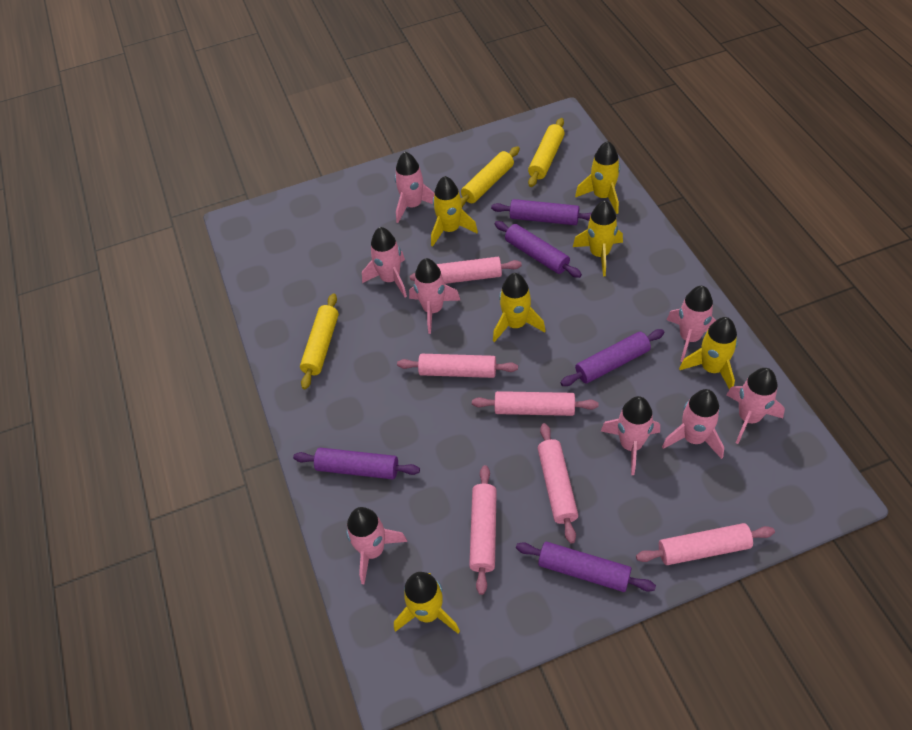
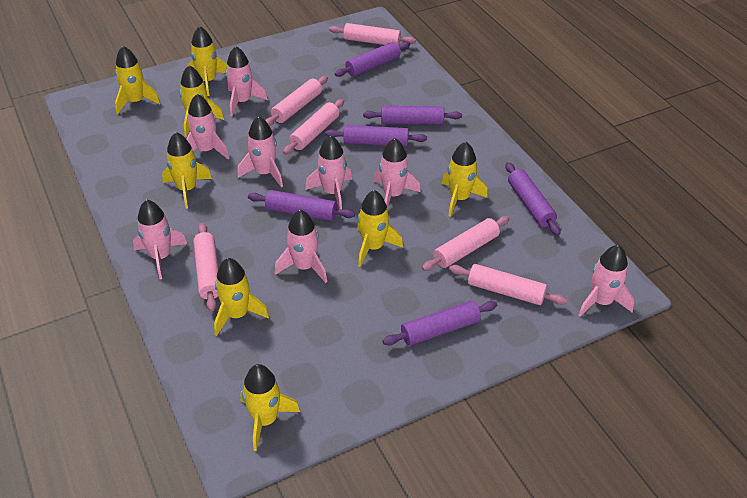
purple rolling pin: 5 -> 6
yellow rocket: 6 -> 8
yellow rolling pin: 3 -> 0

